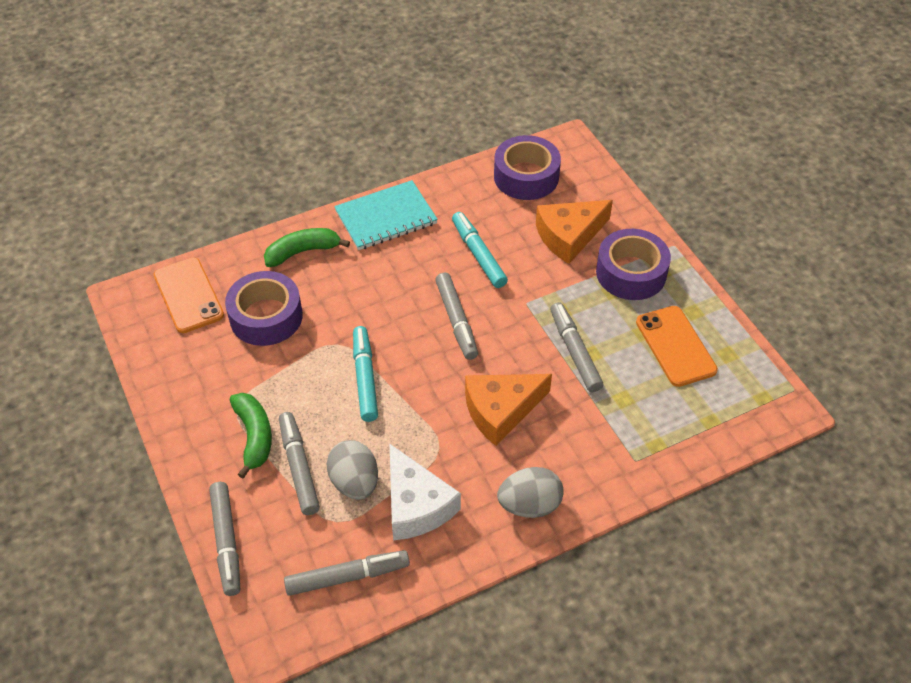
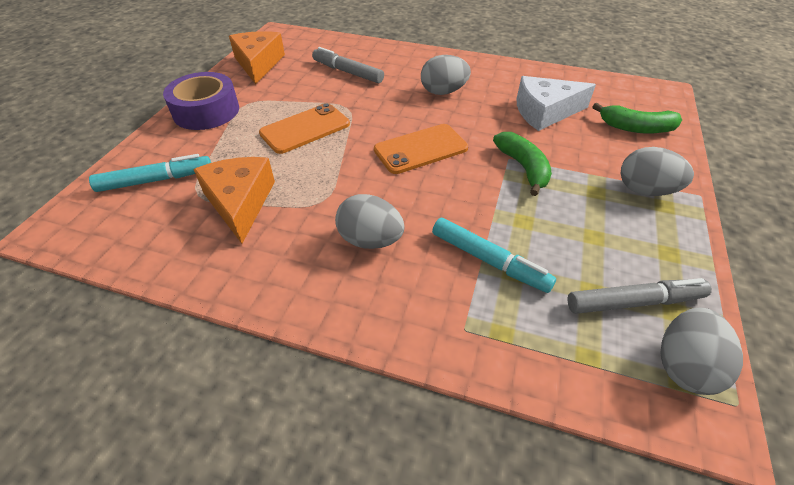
grey egg: 2 -> 4
grey marker: 5 -> 2
purple tape: 3 -> 1
turquoise notebook: 1 -> 0

